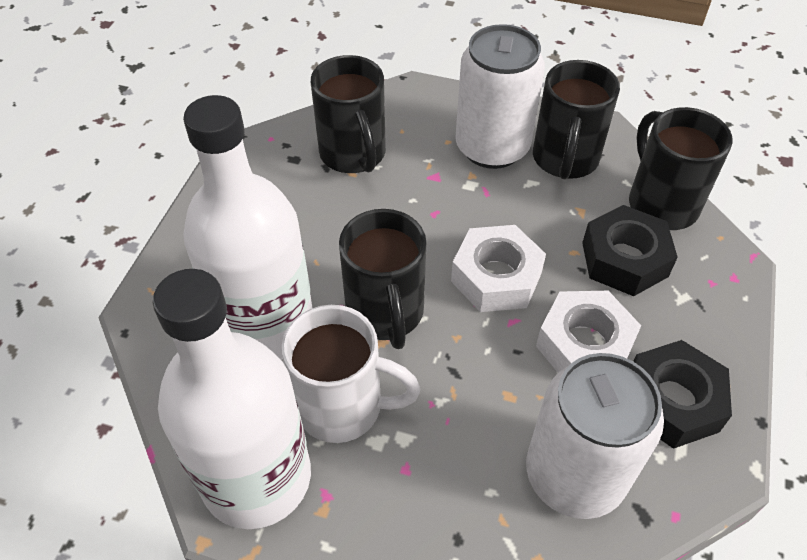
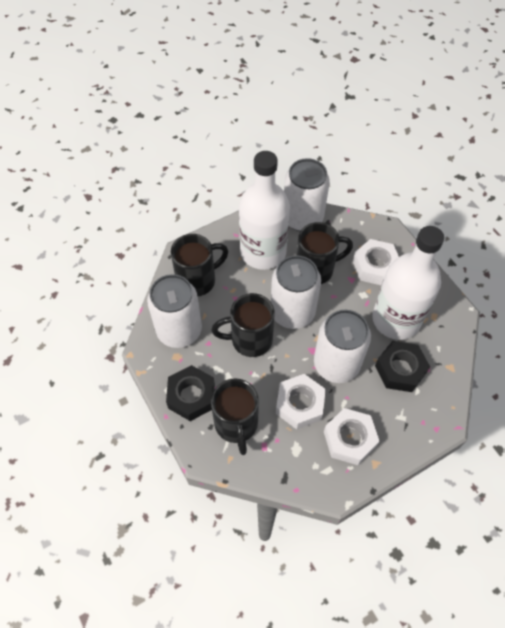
white can: 2 -> 4
white mug: 1 -> 0
white nut: 2 -> 3

